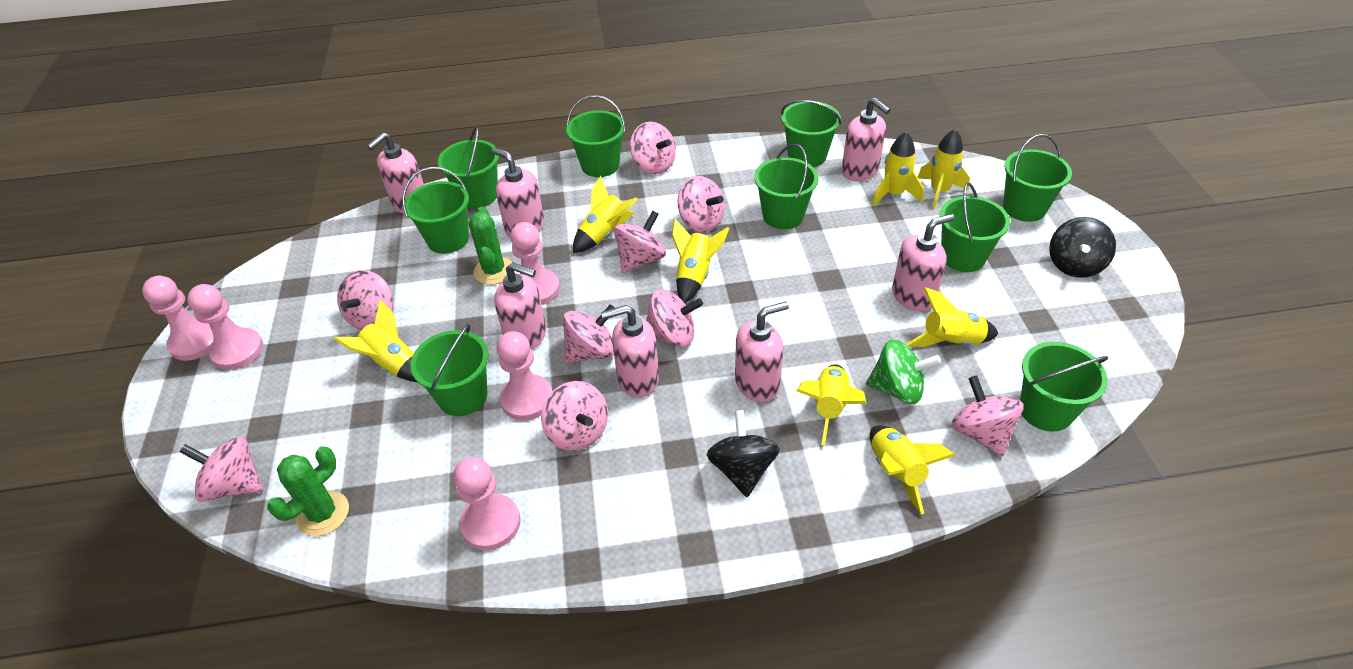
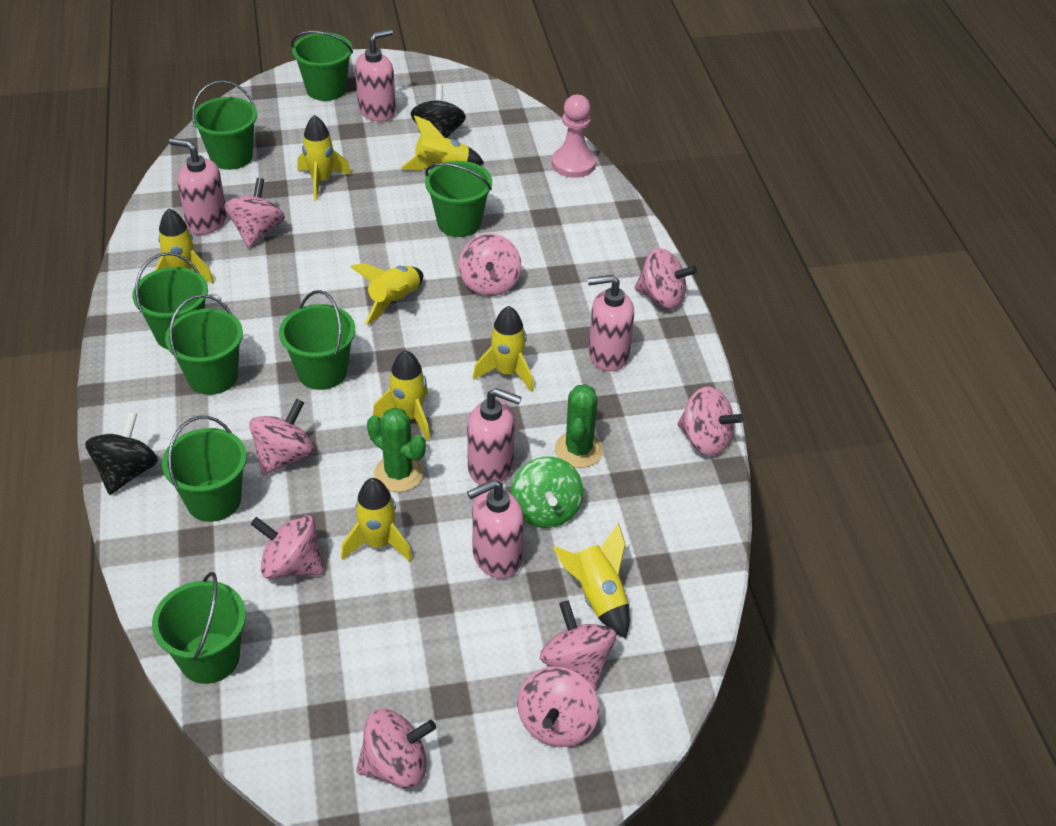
green bucket: 9 -> 8
pink pawn: 5 -> 1
pink soap dispenser: 7 -> 5

